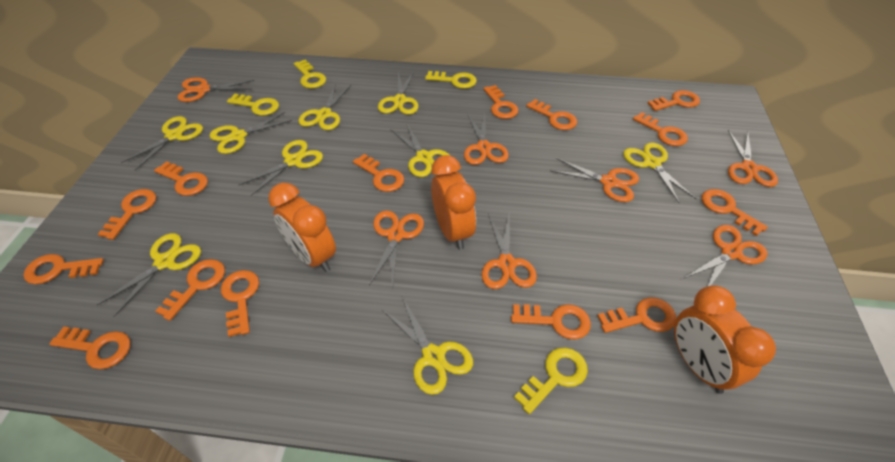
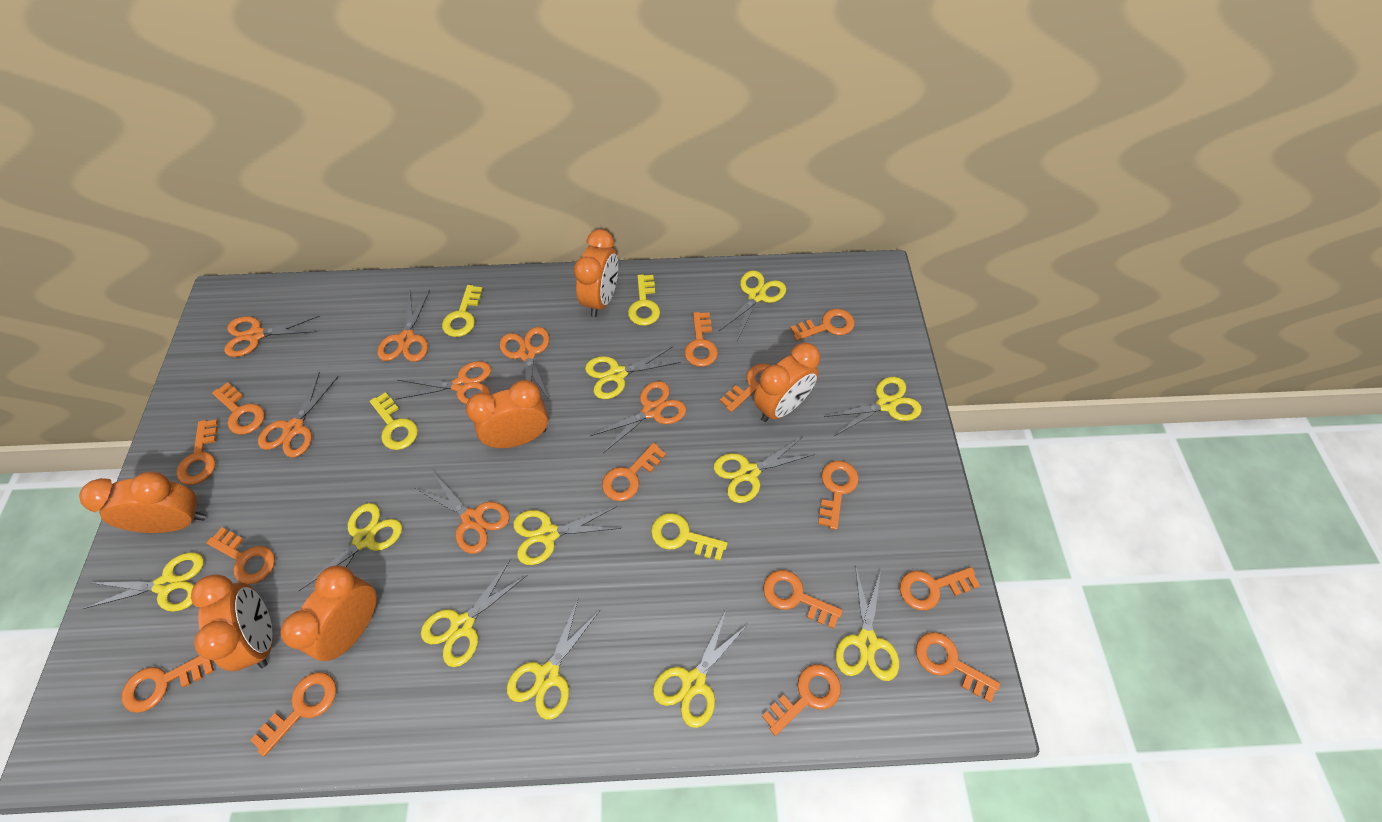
orange clock: 3 -> 6
yellow scissors: 9 -> 11

